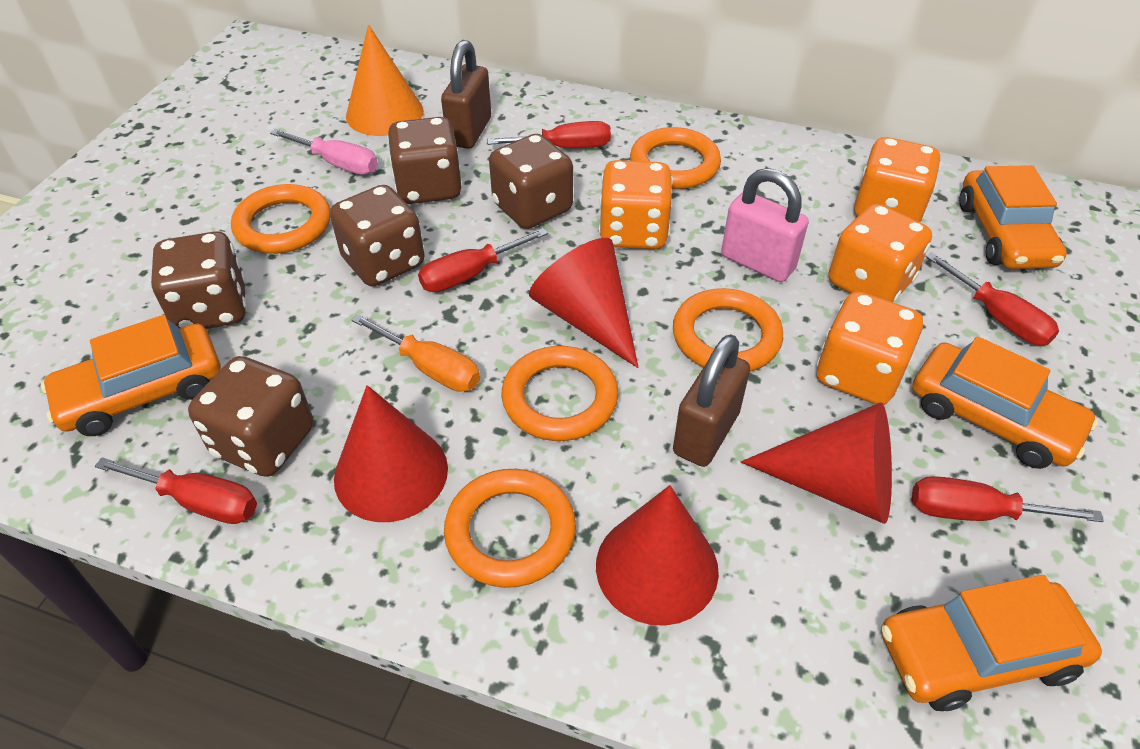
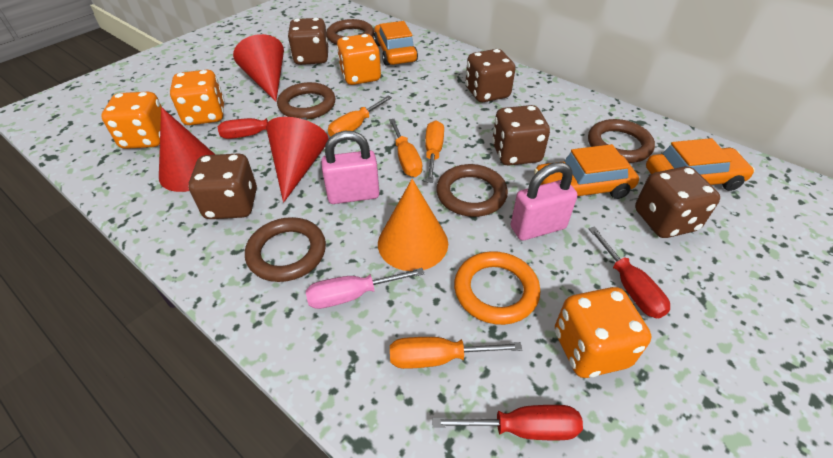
brown padlock: 2 -> 0
brown ring: 0 -> 5
orange car: 4 -> 3
orange ring: 5 -> 1
orange screwdriver: 1 -> 4
pink padlock: 1 -> 2
red cone: 4 -> 3
red screwdriver: 5 -> 3

